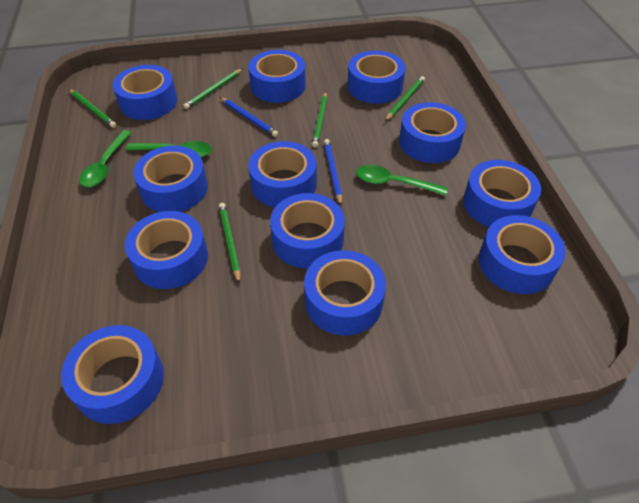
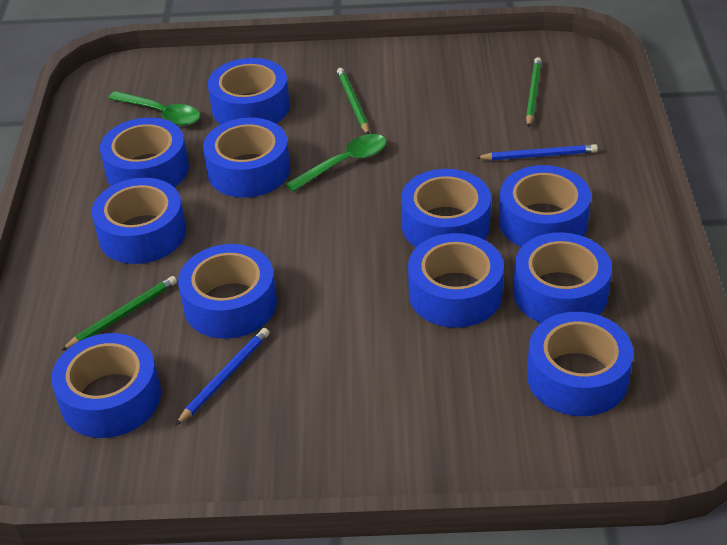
blue tape: 12 -> 11
green pencil: 5 -> 3
green spoon: 3 -> 2

